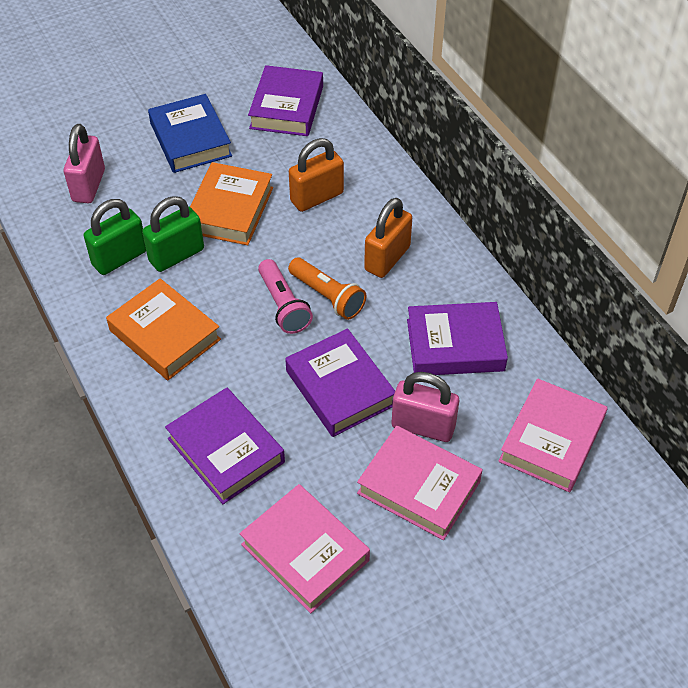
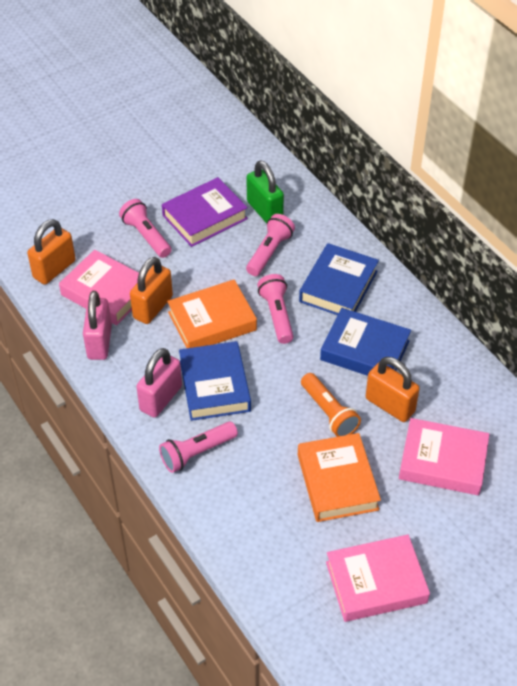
blue book: 1 -> 3
green padlock: 2 -> 1
orange padlock: 2 -> 3
pink flashlight: 1 -> 4
purple book: 4 -> 1

